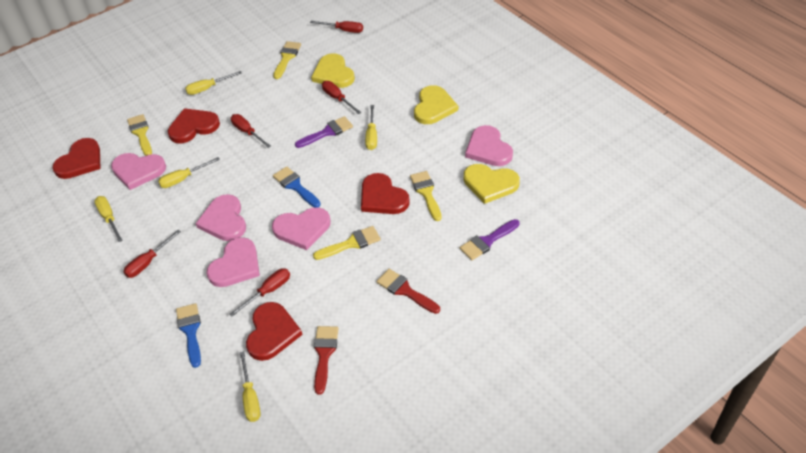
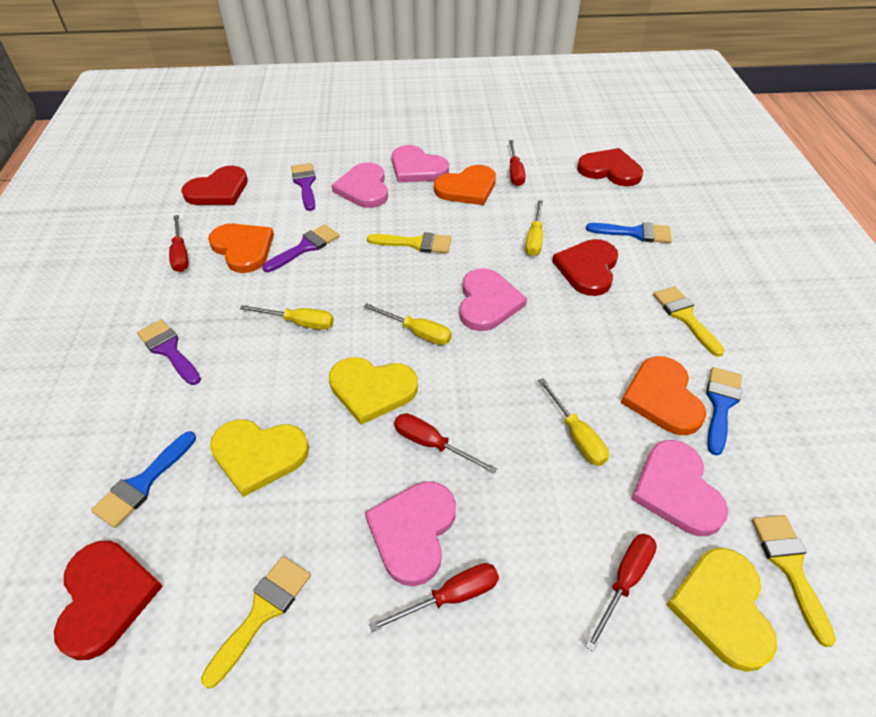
blue brush: 2 -> 3
orange heart: 0 -> 3
purple brush: 2 -> 3
red brush: 2 -> 0
yellow screwdriver: 5 -> 4

